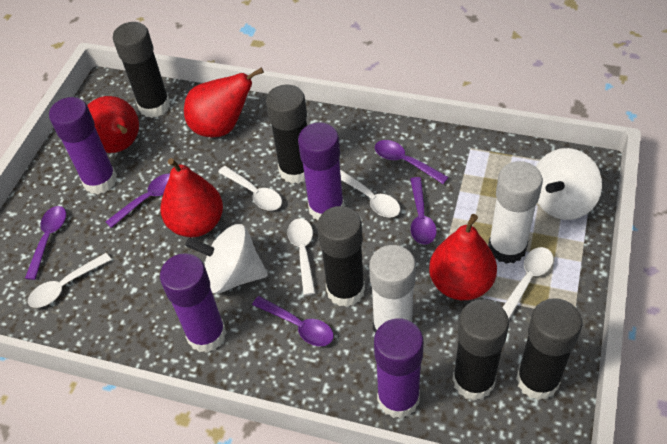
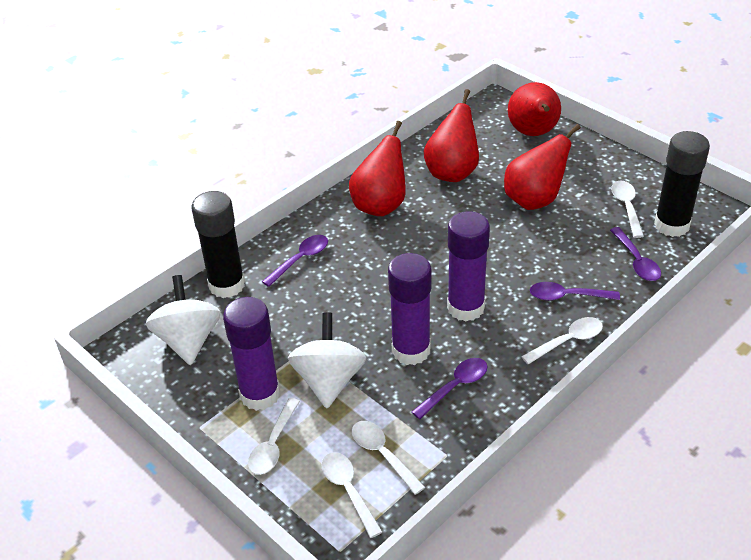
black glue stick: 5 -> 2
purple glue stick: 4 -> 3
purple spoon: 5 -> 4
white glue stick: 2 -> 0

